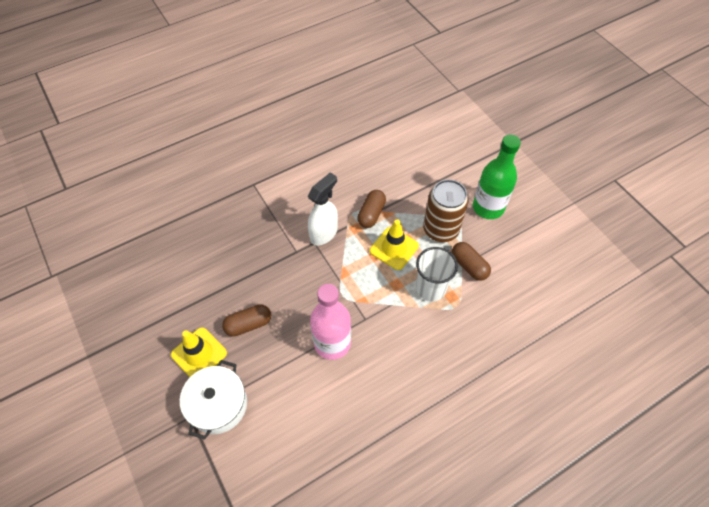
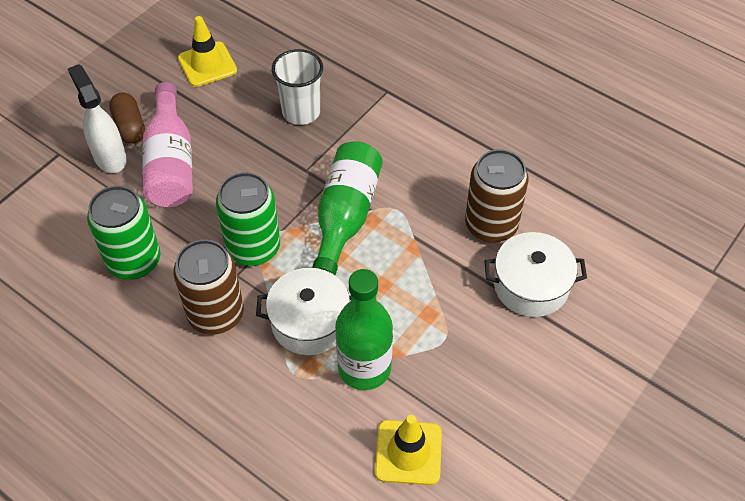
brown can: 1 -> 2
brown capsule: 3 -> 1
green bottle: 1 -> 2
green can: 0 -> 2
white pot: 1 -> 2

